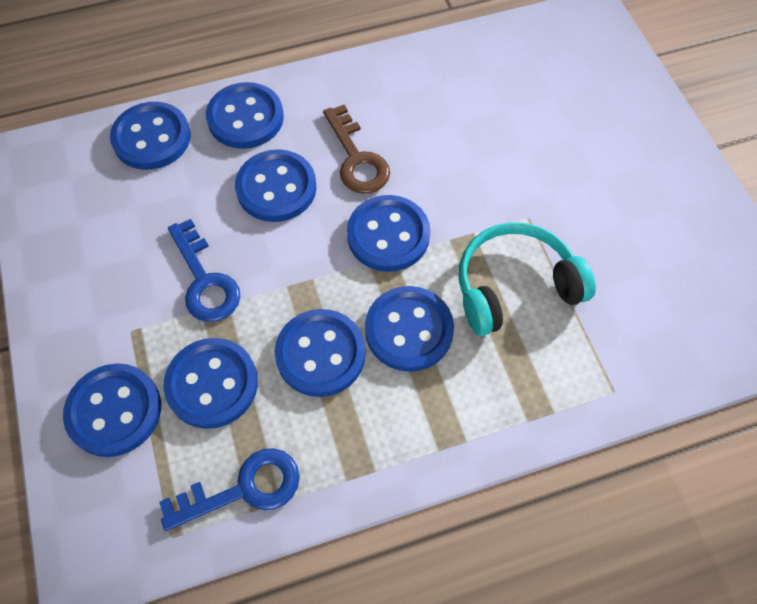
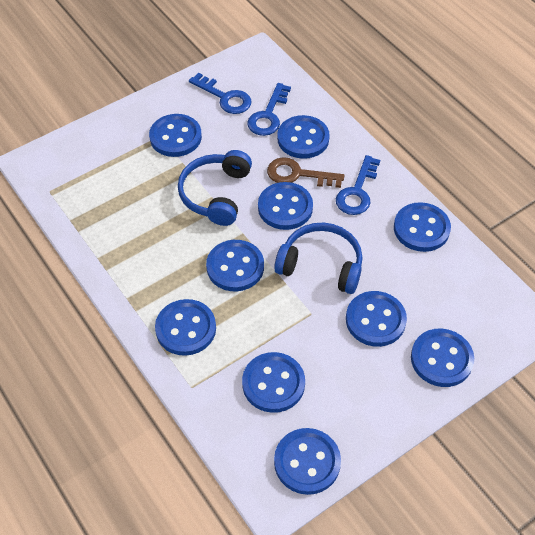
blue button: 8 -> 10
blue headphones: 0 -> 2
blue key: 2 -> 3
turquoise headphones: 1 -> 0

